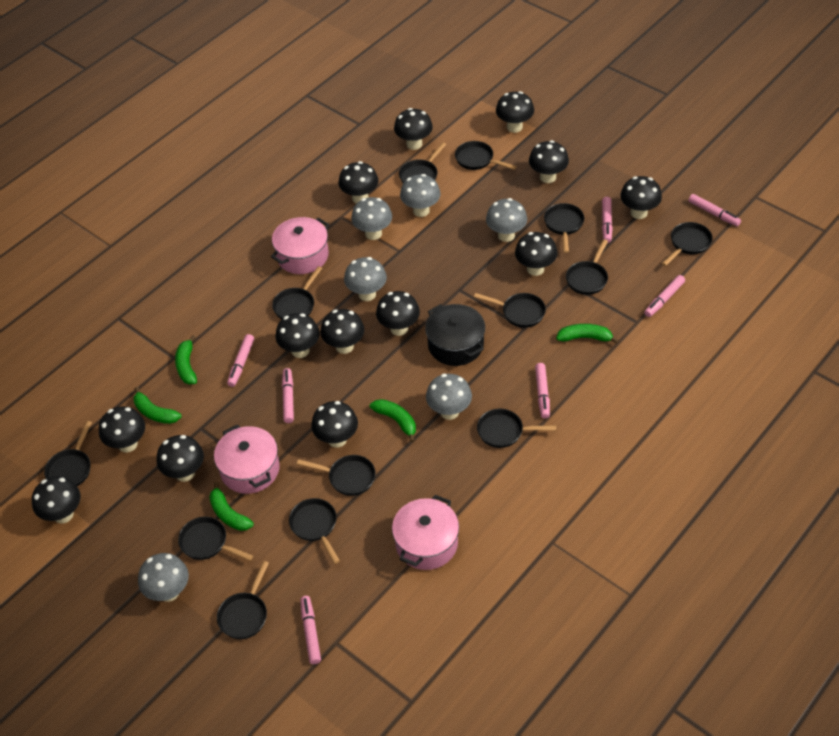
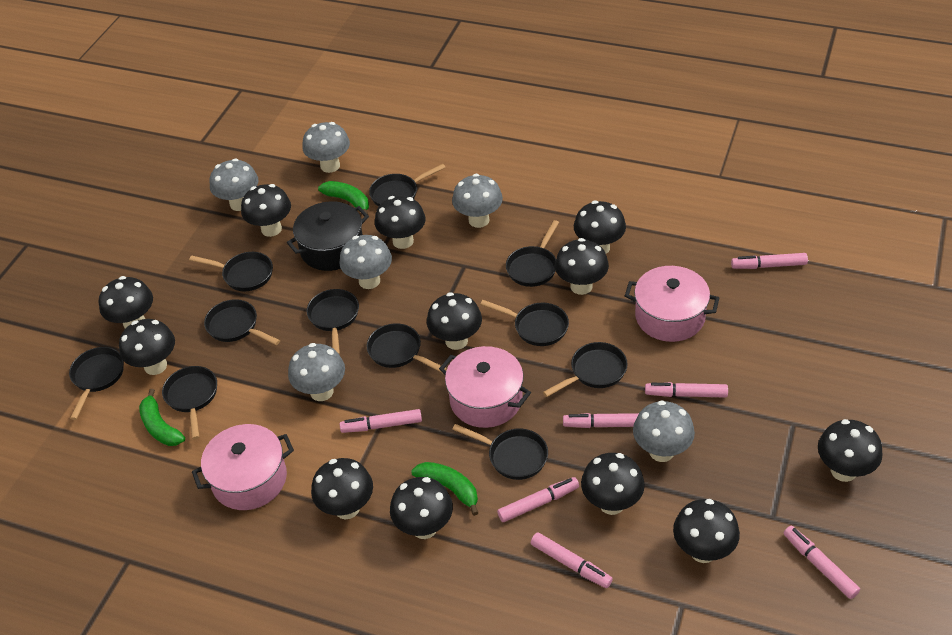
black mushroom: 13 -> 12
black pan: 13 -> 11
green banana: 5 -> 3

